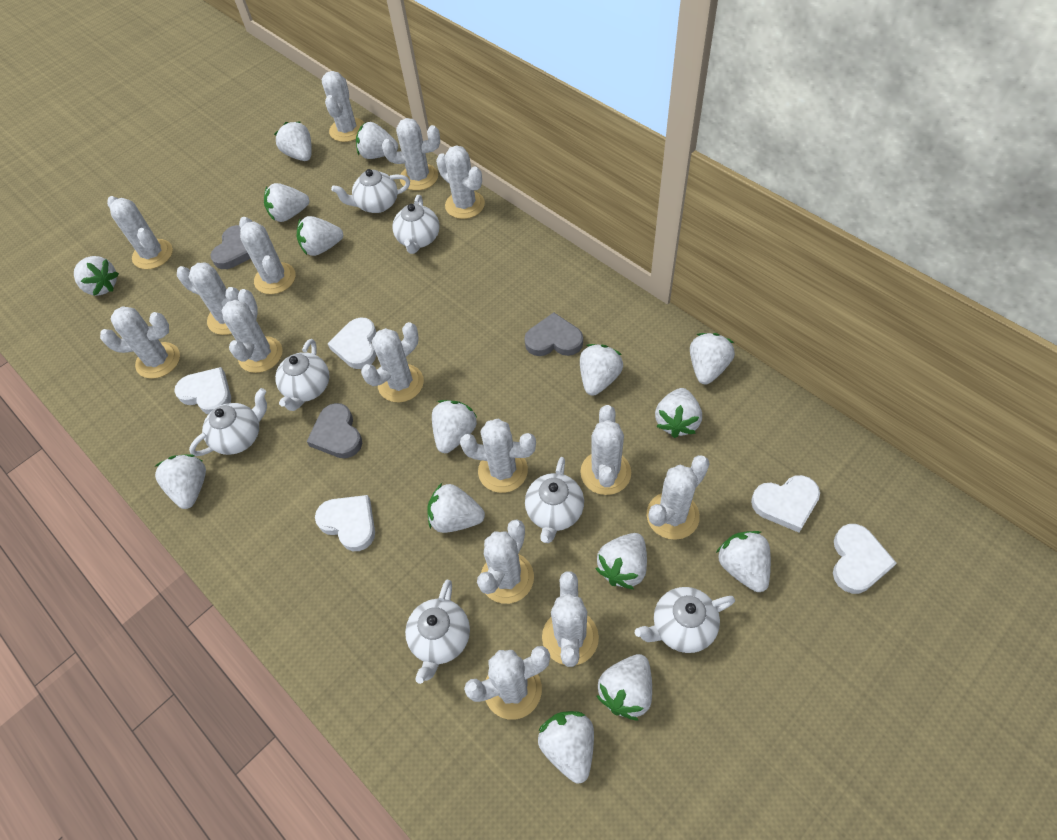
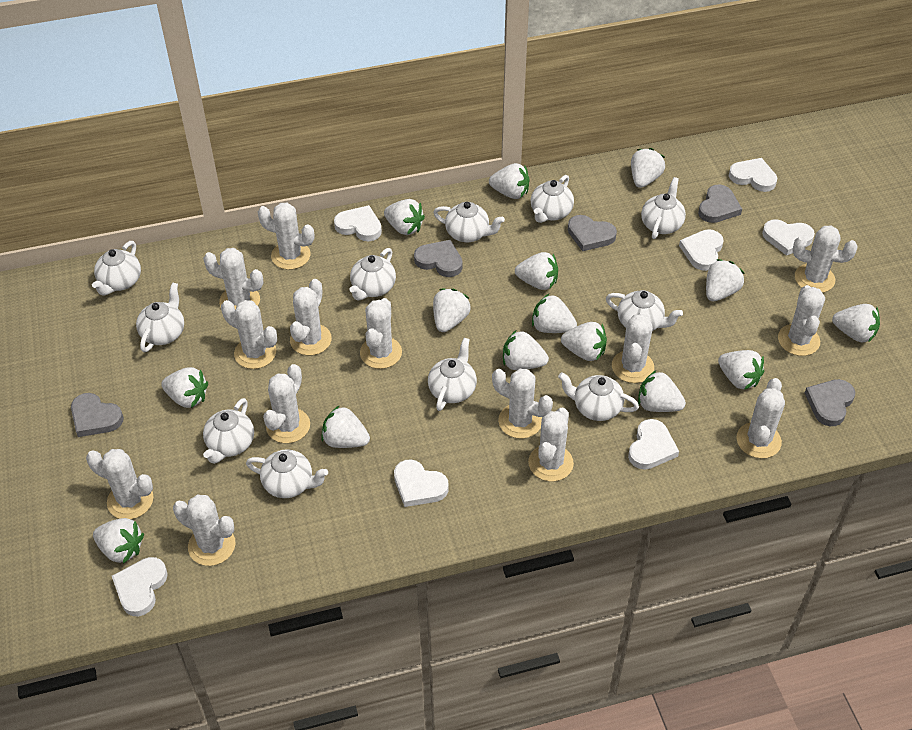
grey heart: 3 -> 5
white cactus: 15 -> 14
white heart: 5 -> 7
white teapot: 7 -> 11

